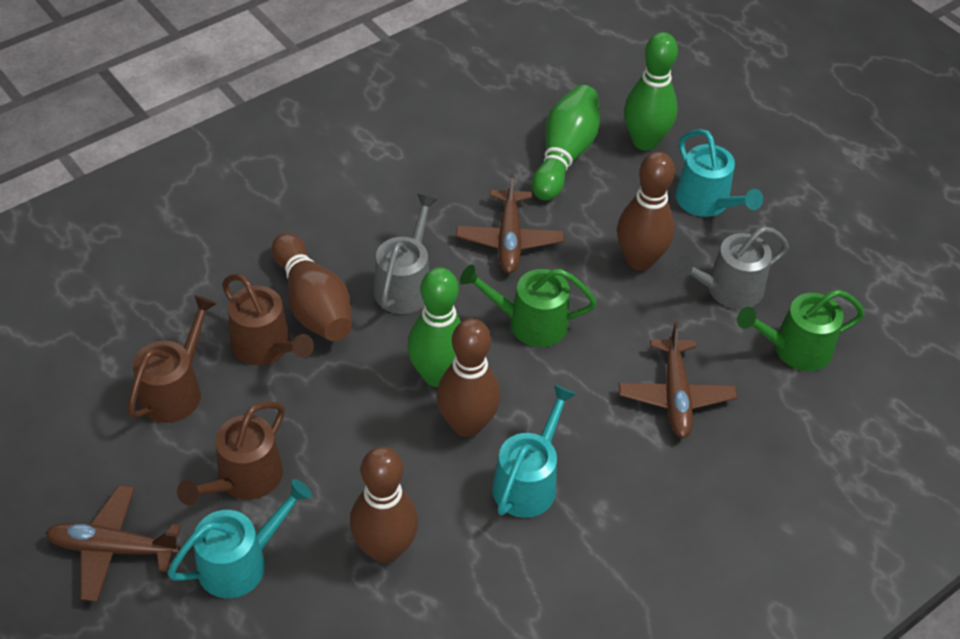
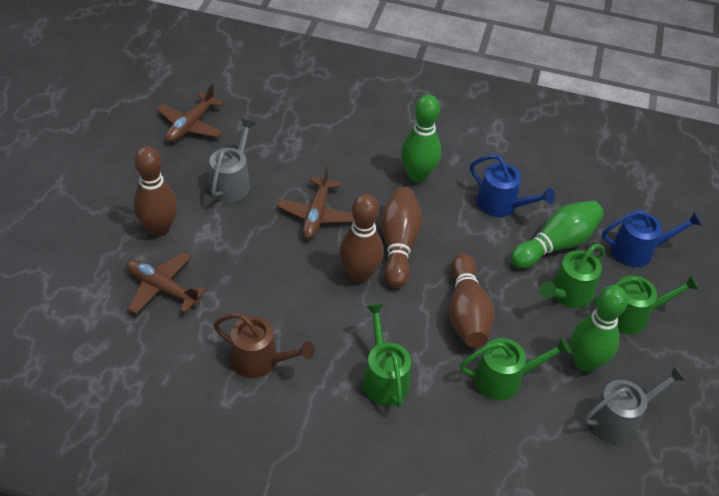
blue watering can: 0 -> 2
brown watering can: 3 -> 1
green watering can: 2 -> 4
turquoise watering can: 3 -> 0

